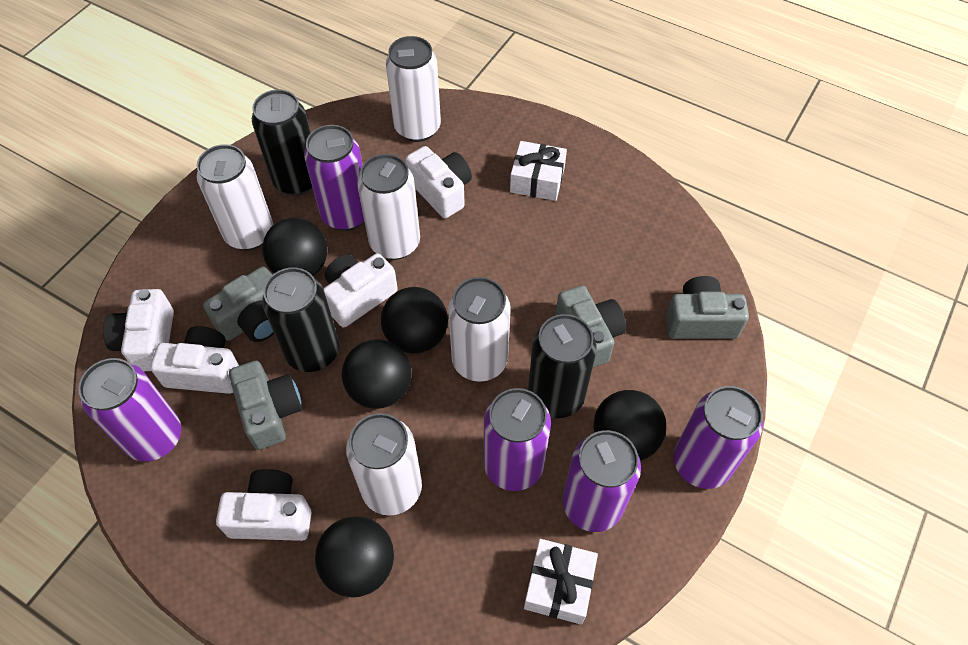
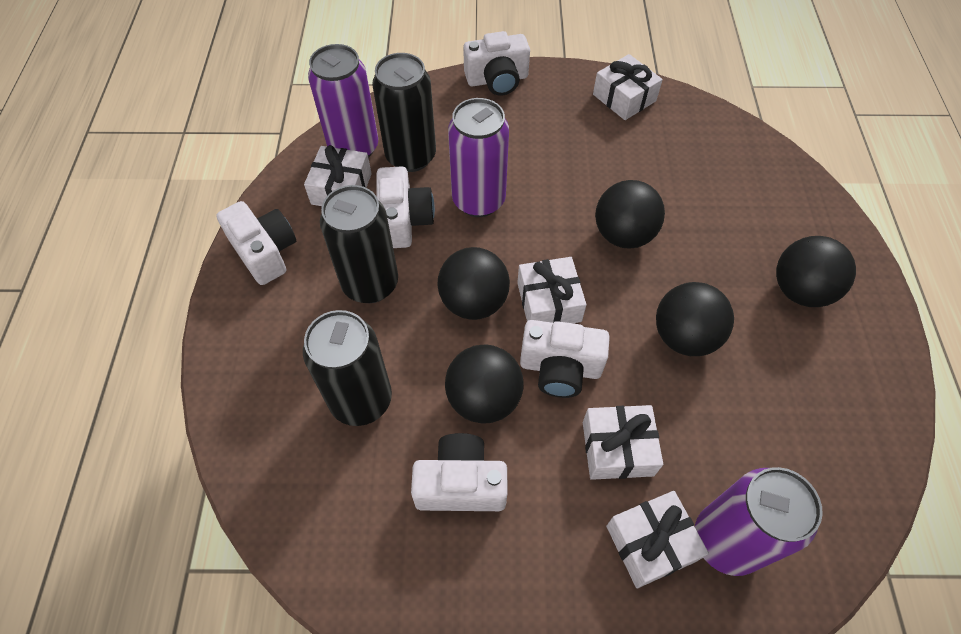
grey camera: 4 -> 0
purple can: 5 -> 3
white can: 5 -> 0
white gift: 2 -> 5

